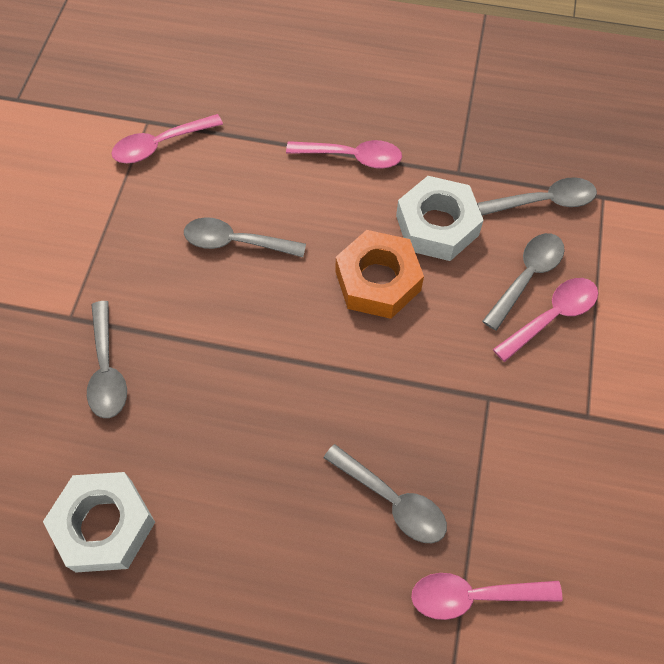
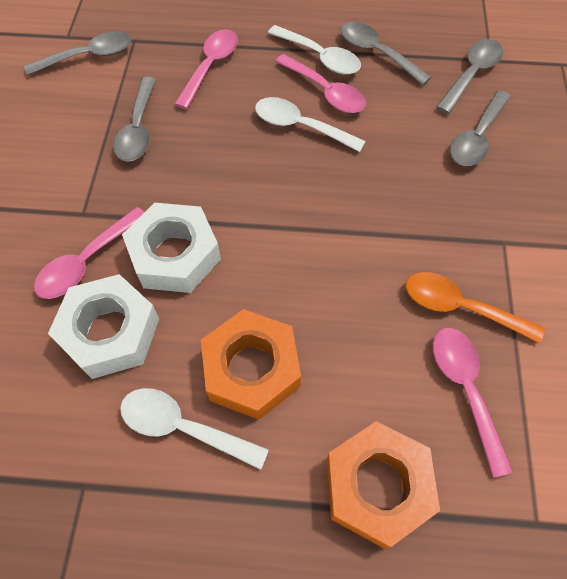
orange nut: 1 -> 2
orange spoon: 0 -> 1
white spoon: 0 -> 3

